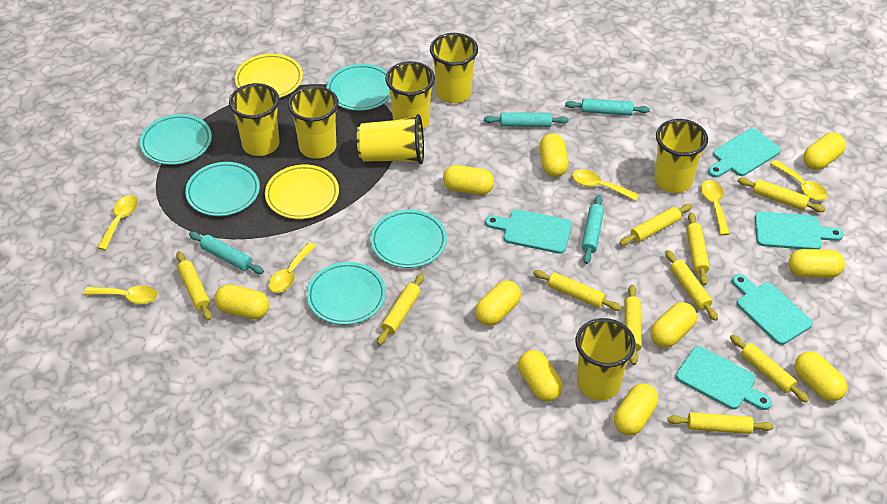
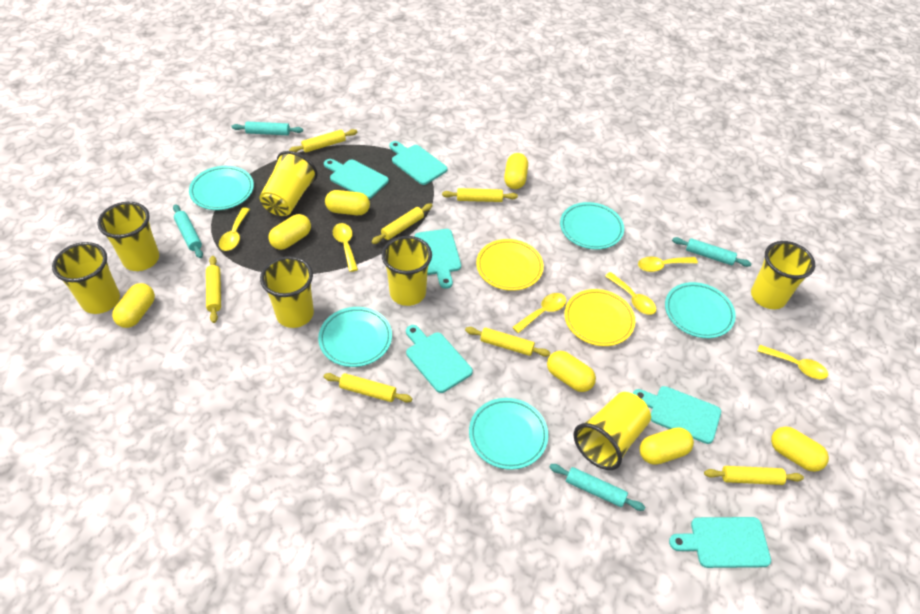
turquoise cutting board: 5 -> 6
yellow capsule: 10 -> 7
yellow rolling pin: 10 -> 7

